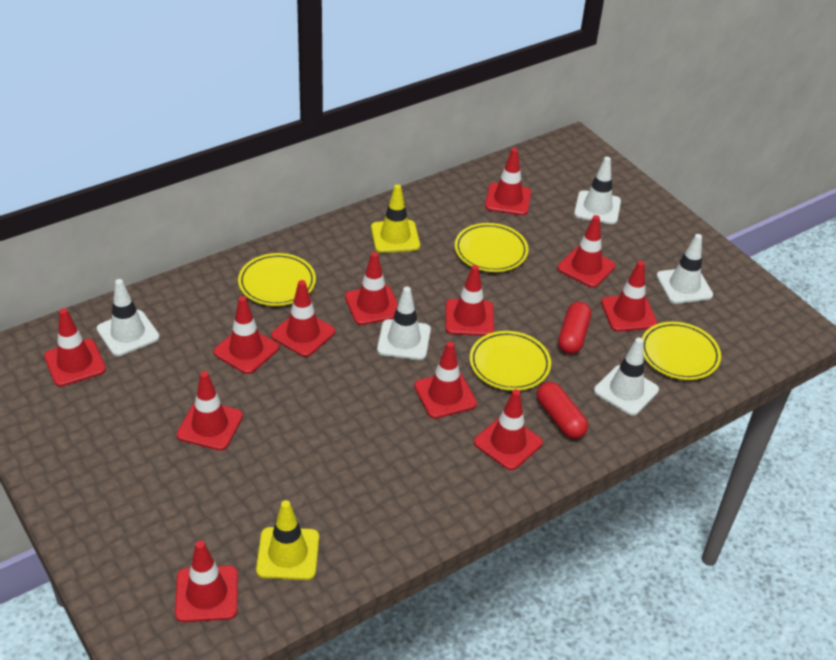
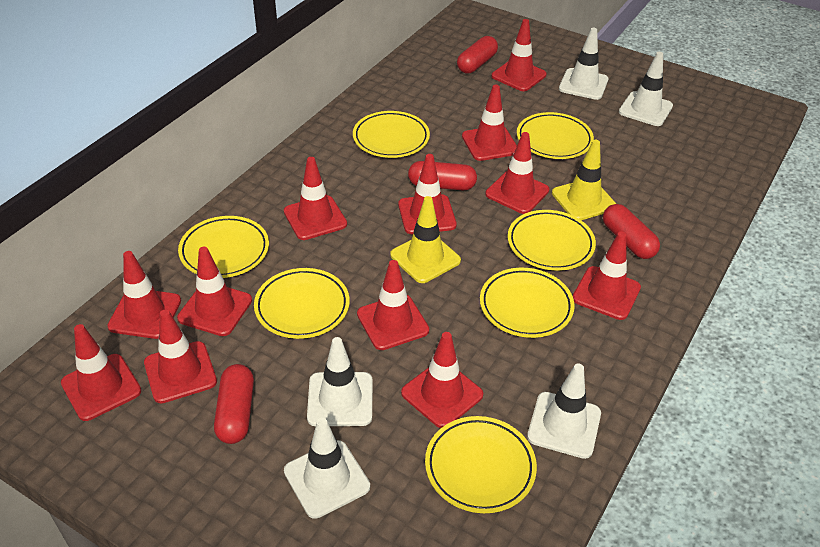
red capsule: 2 -> 4
yellow plate: 4 -> 7

